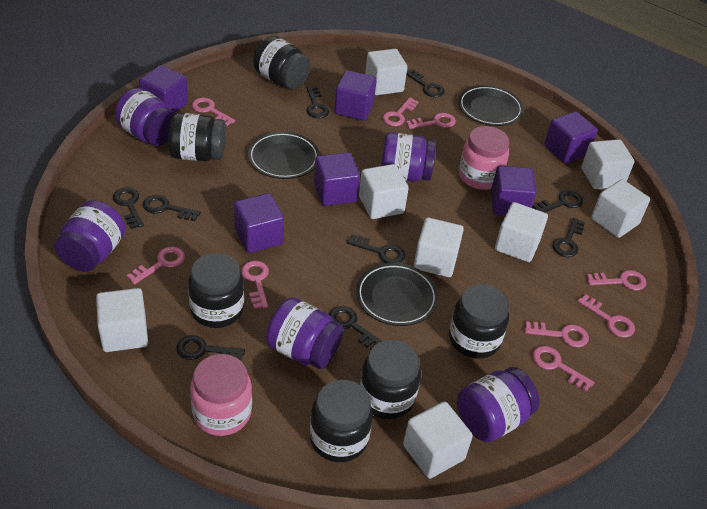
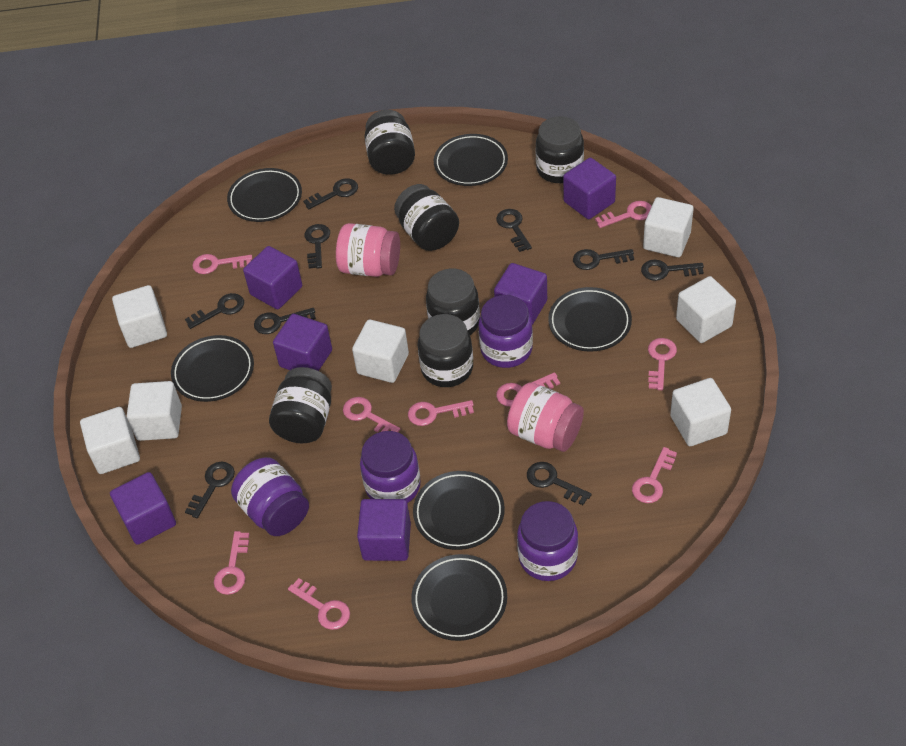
black plate: 3 -> 6
purple jar: 5 -> 4
white cube: 8 -> 7

